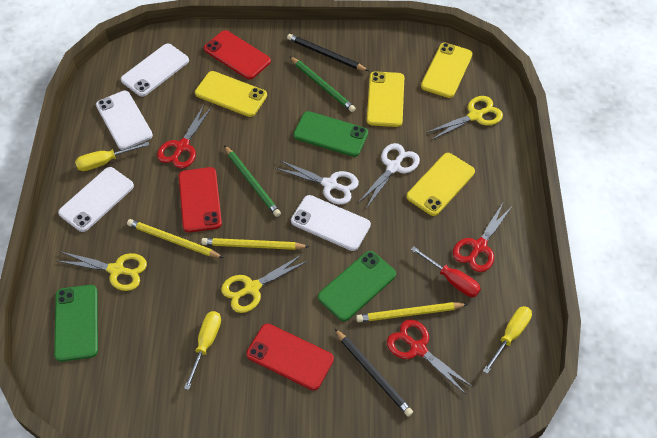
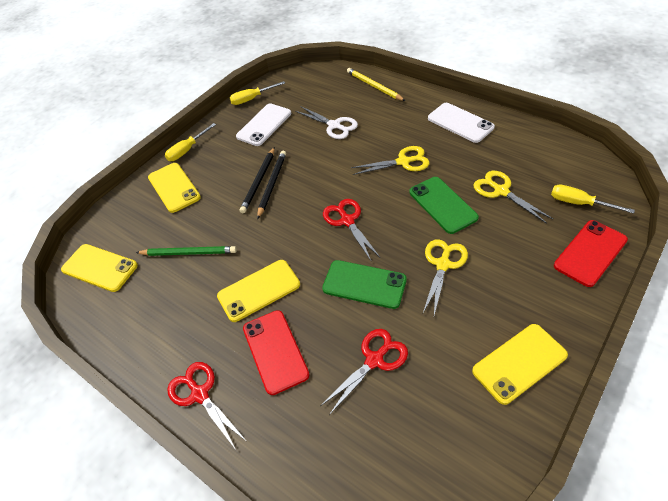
green pencil: 2 -> 1
green phone: 3 -> 2
red phone: 3 -> 2
red screwdriver: 1 -> 0
white phone: 4 -> 2
white scissors: 2 -> 1
yellow pencil: 3 -> 1

